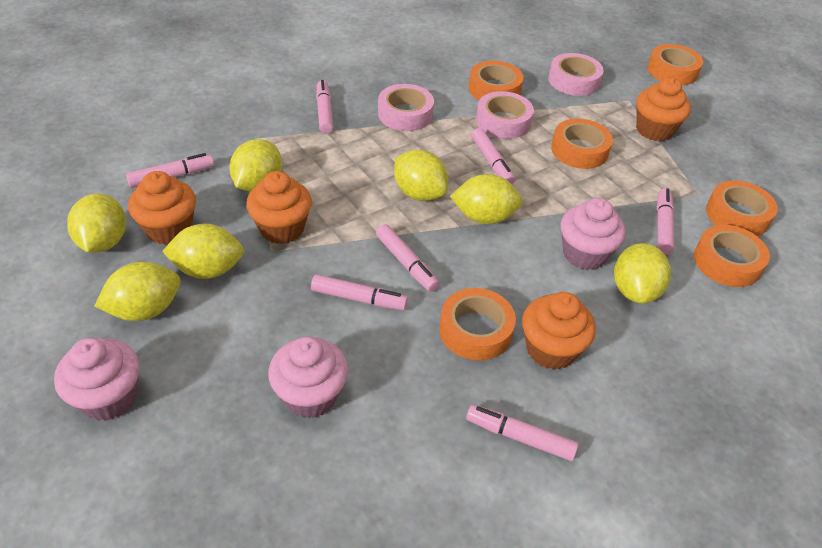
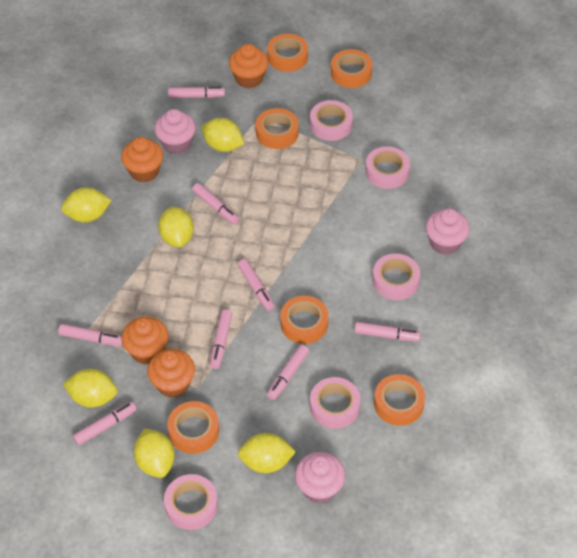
pink marker: 7 -> 8
pink tape: 3 -> 5
yellow lemon: 7 -> 6

